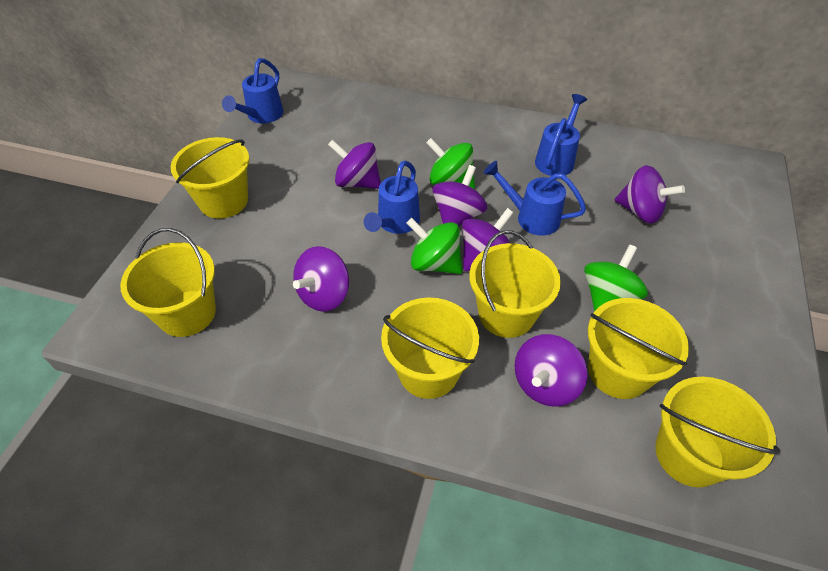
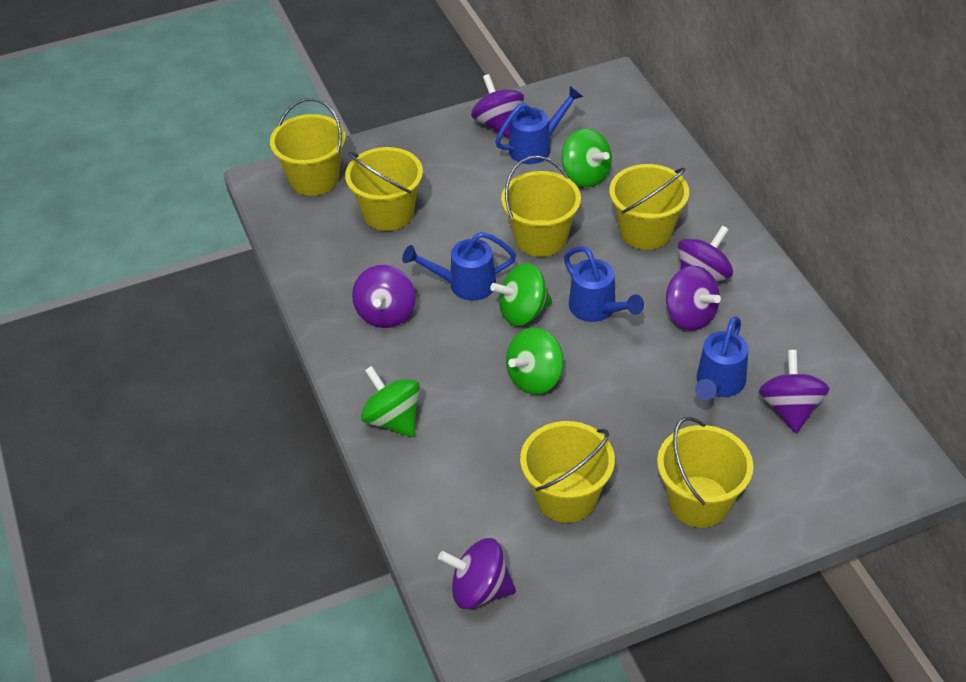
green spinning top: 3 -> 4

